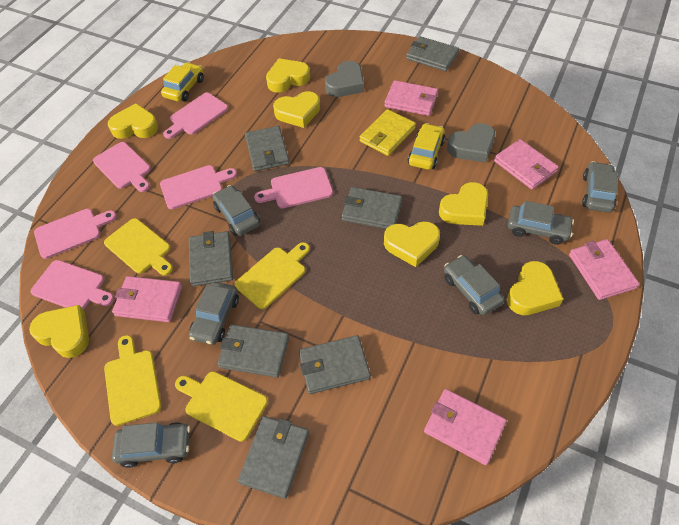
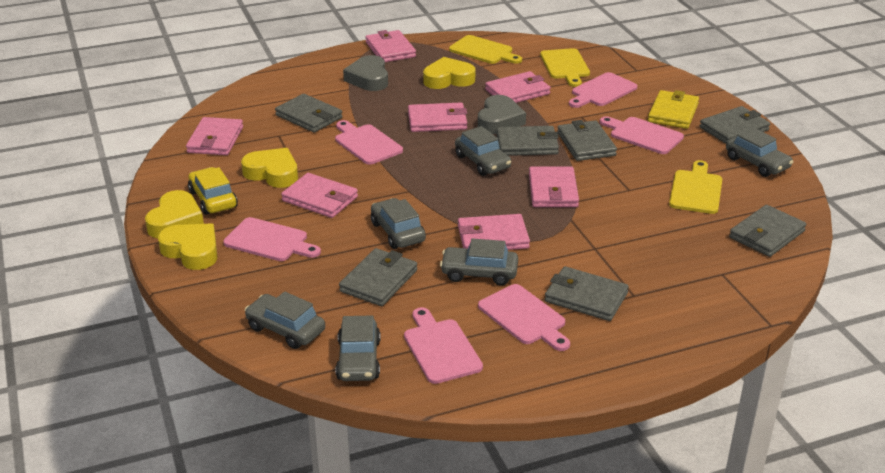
pink wallet: 5 -> 7
yellow car: 2 -> 1
yellow cutting board: 4 -> 3
yellow heart: 7 -> 4

